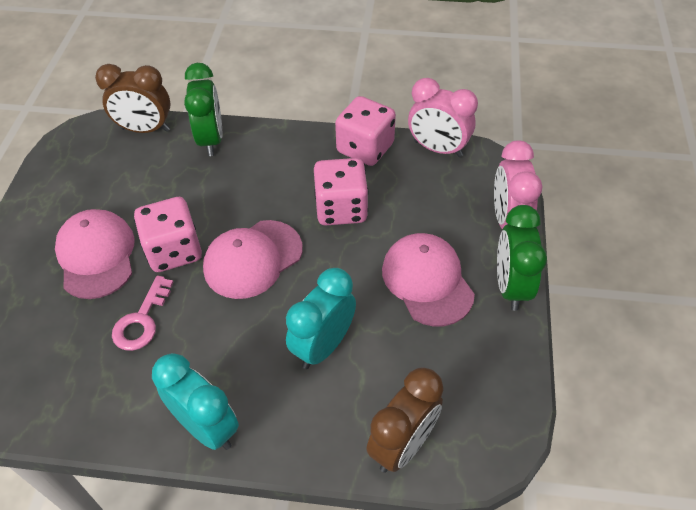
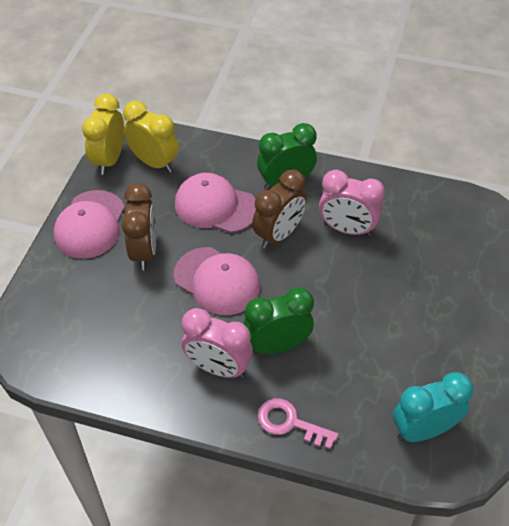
pink dice: 3 -> 0
turquoise clock: 2 -> 1
yellow clock: 0 -> 2

